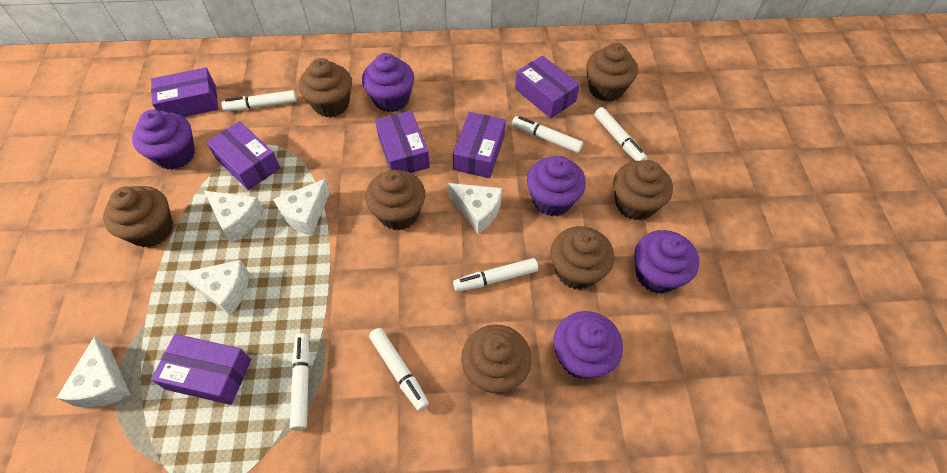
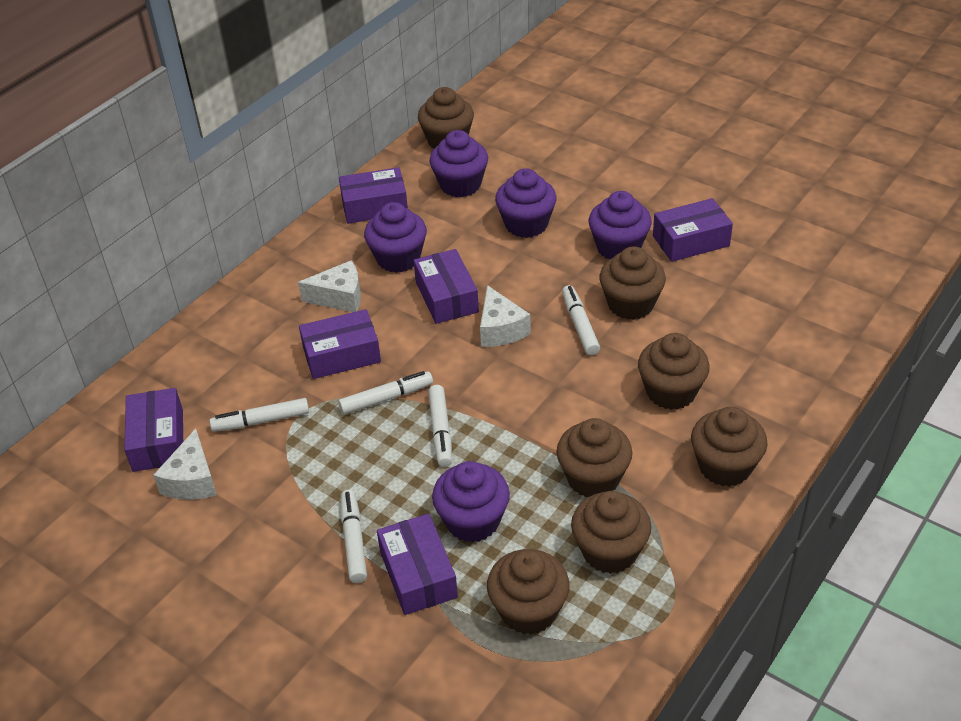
white cheese: 5 -> 3
white marker: 6 -> 5

